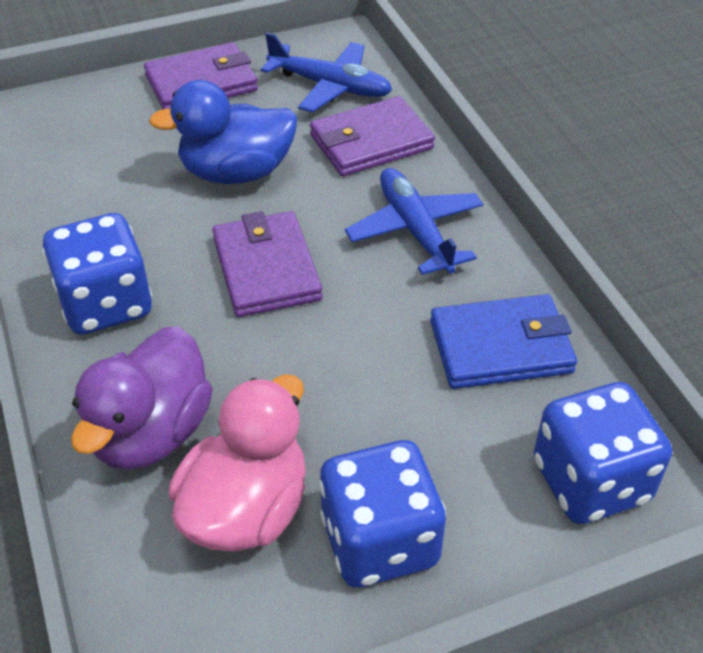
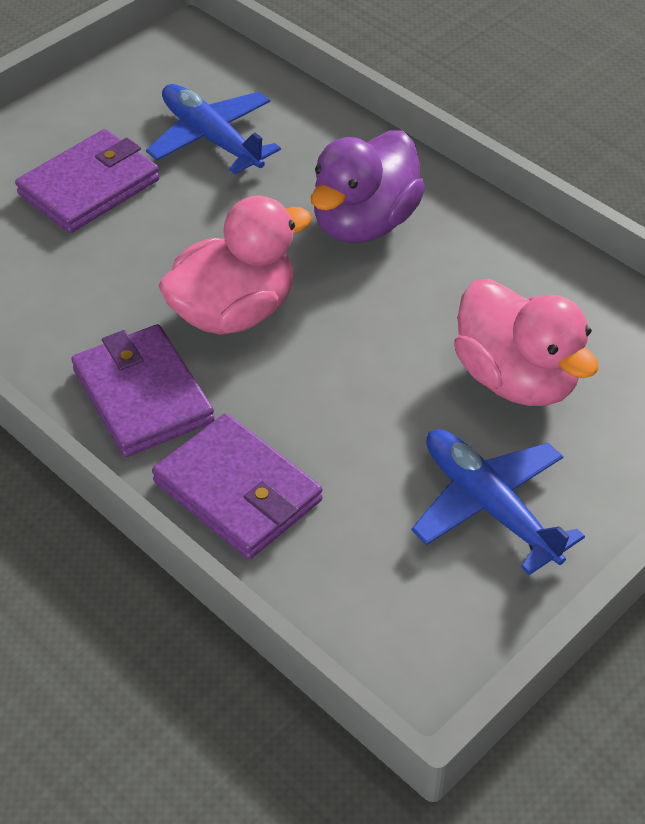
blue dice: 3 -> 0
blue duck: 1 -> 0
blue wallet: 1 -> 0
pink duck: 1 -> 2

